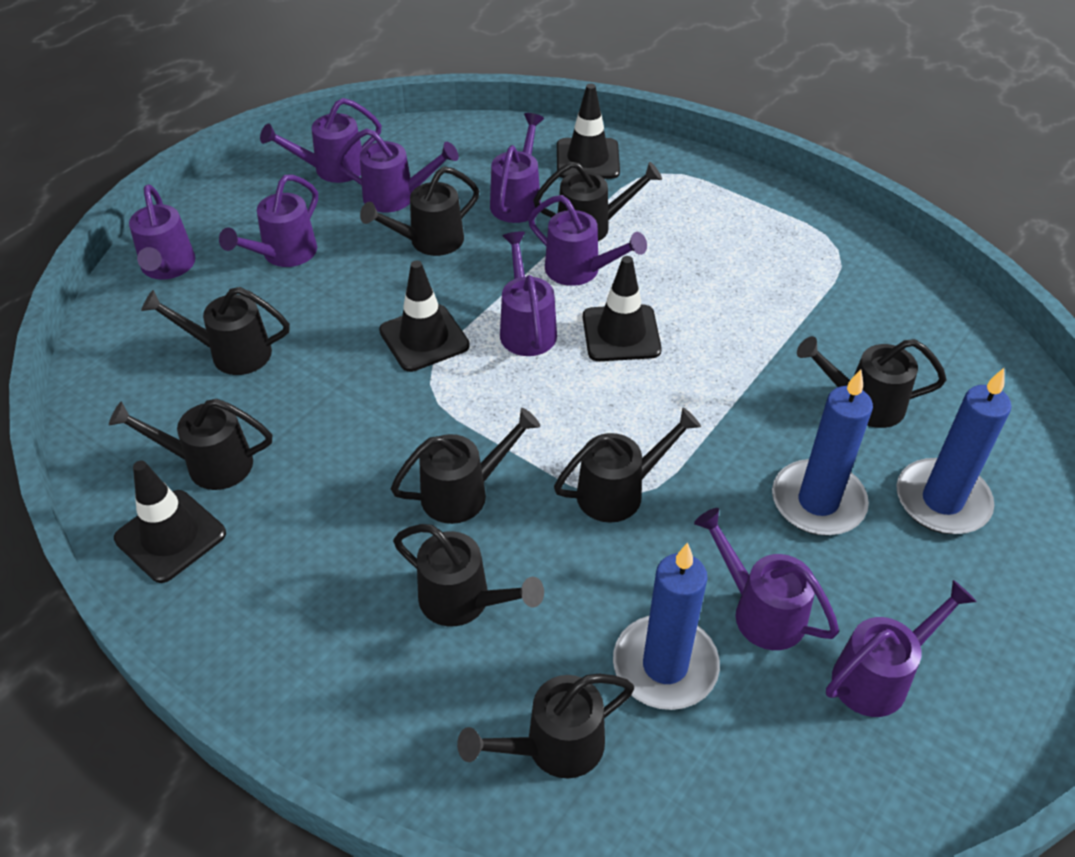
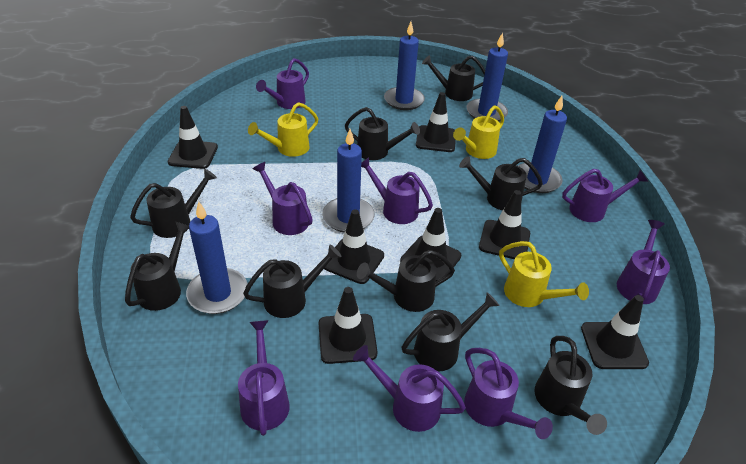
black traffic cone: 4 -> 7
blue candle: 3 -> 5
purple watering can: 9 -> 8
yellow watering can: 0 -> 3

